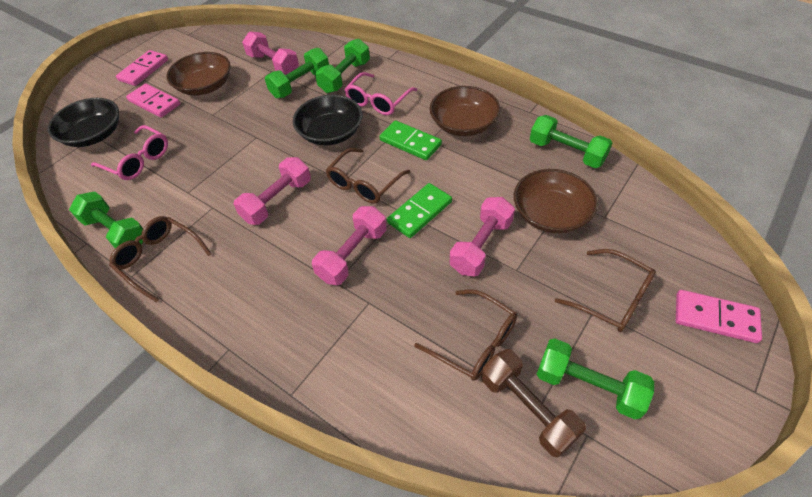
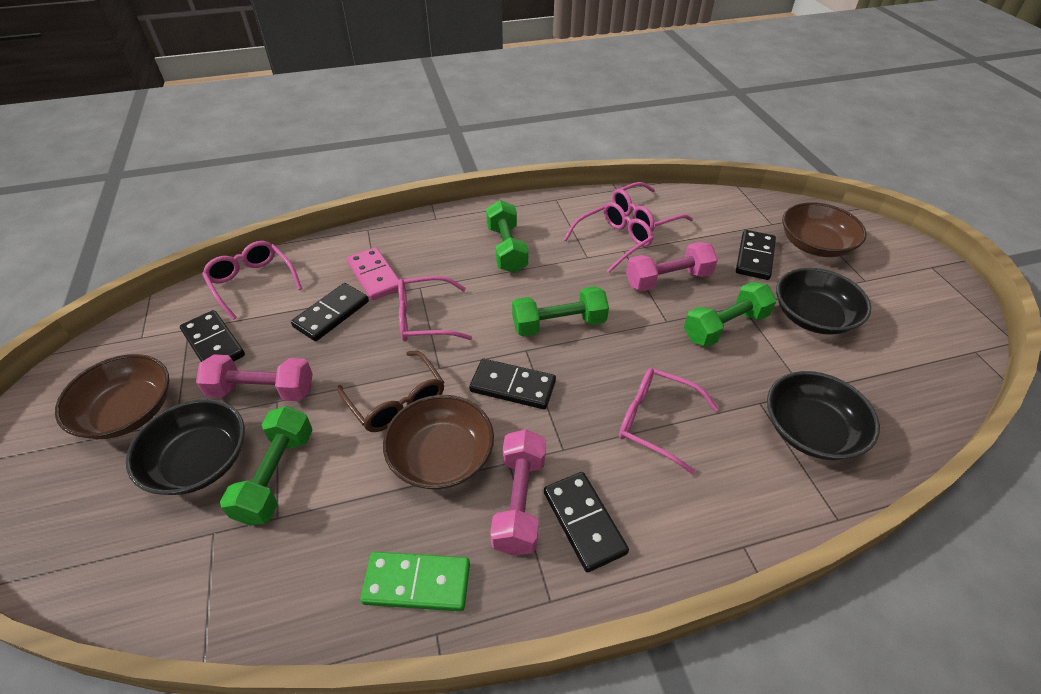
black bowl: 2 -> 3
black domino: 0 -> 5
brown dumbbell: 1 -> 0
brown glasses: 4 -> 1
green domino: 2 -> 1
green dumbbell: 5 -> 4
pink domino: 3 -> 1
pink dumbbell: 4 -> 3
pink glasses: 2 -> 5

